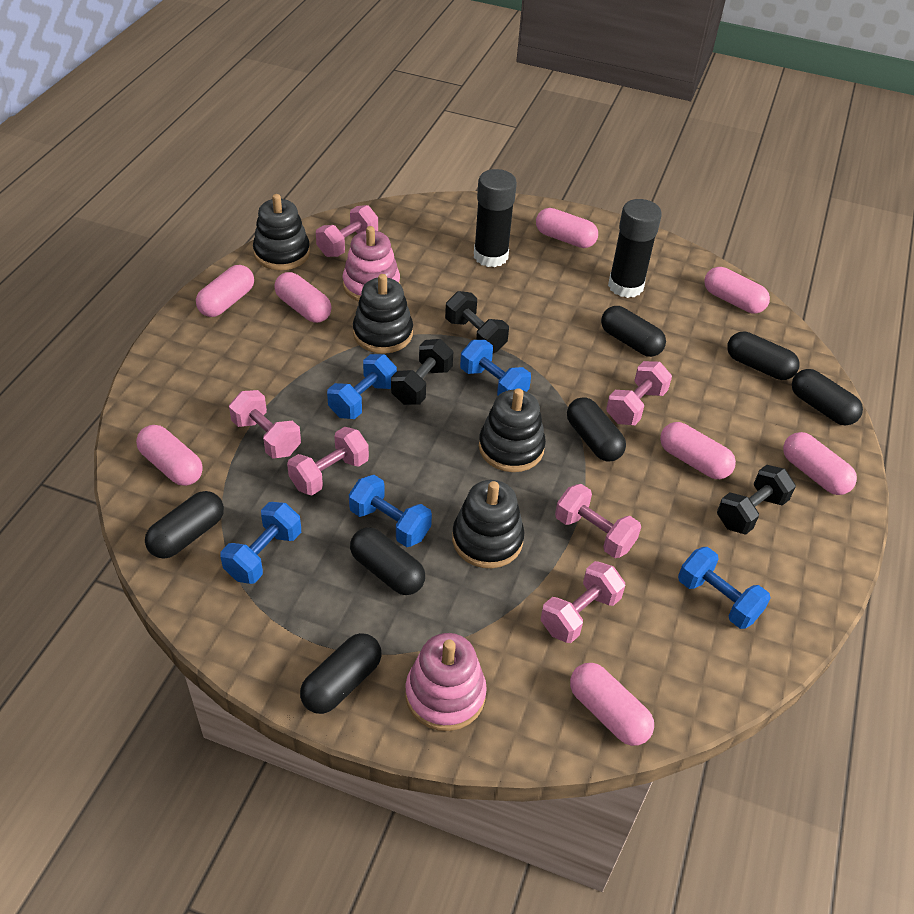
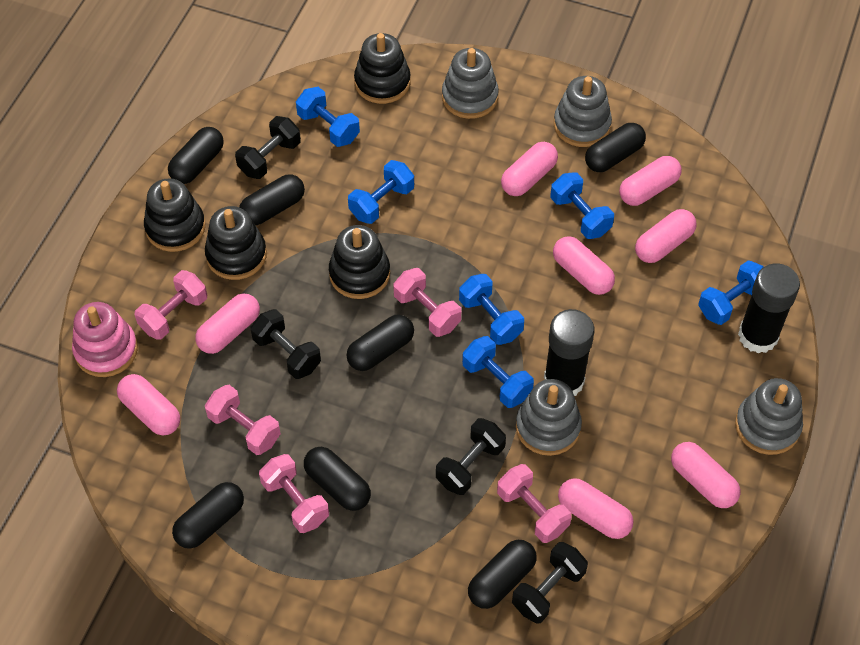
black dumbbell: 3 -> 4
blue dumbbell: 5 -> 6
grey stacking toy: 0 -> 4
pink dumbbell: 6 -> 5
pink stacking toy: 2 -> 1

